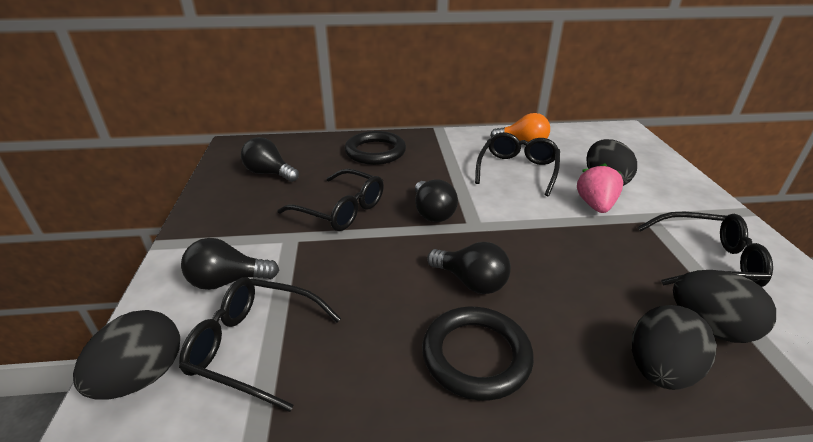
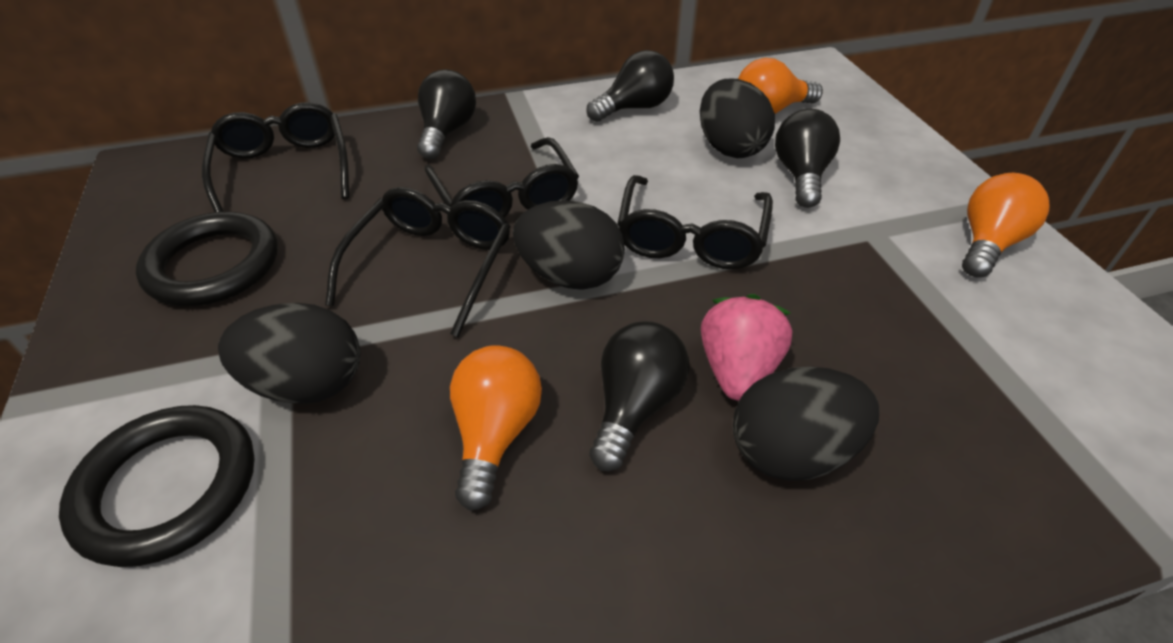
orange light bulb: 1 -> 3

